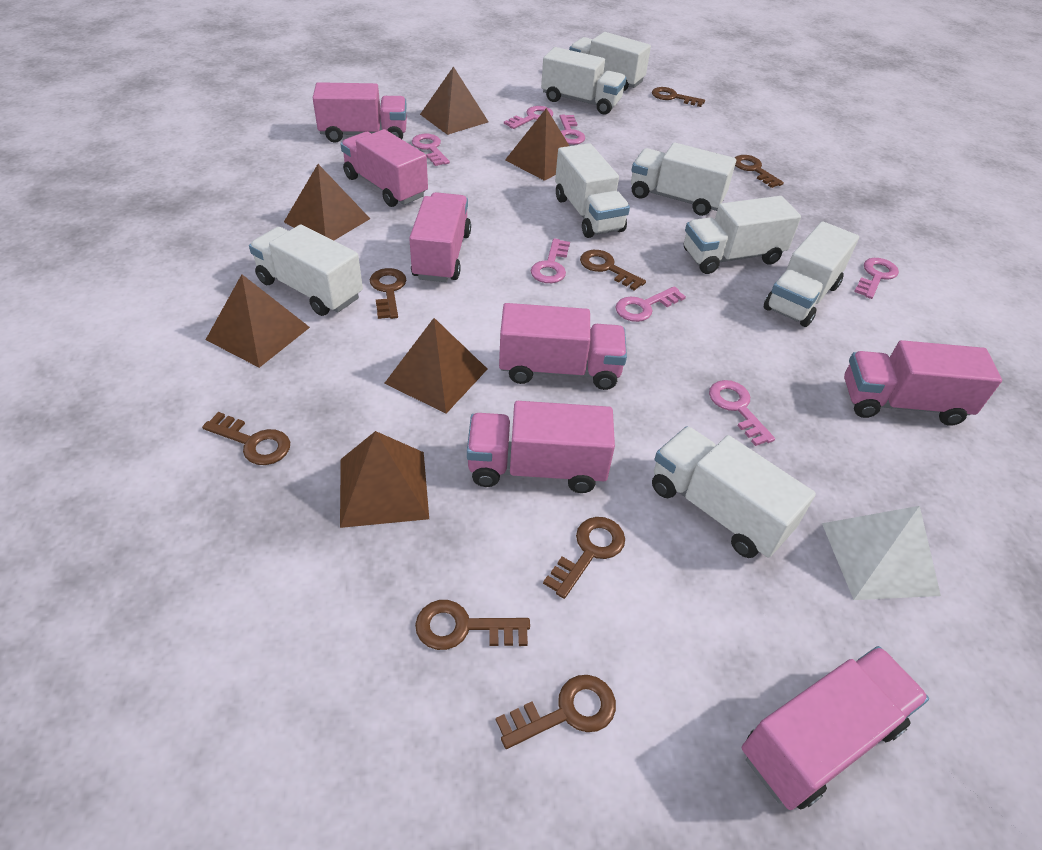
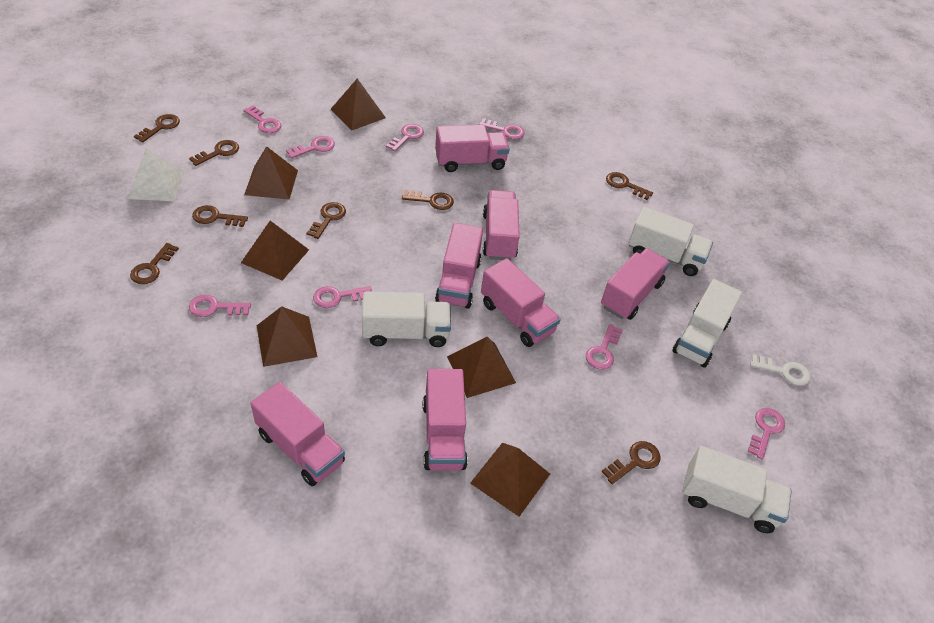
pink key: 7 -> 8
white key: 0 -> 1
white truck: 8 -> 4

